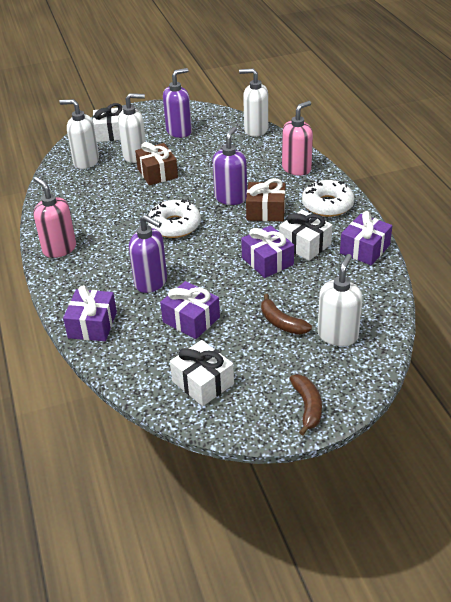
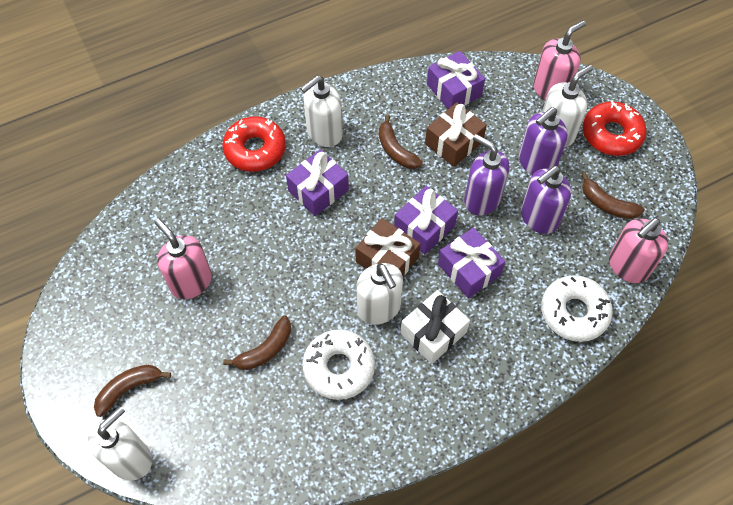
brown banana: 2 -> 4
pink soap dispenser: 2 -> 3
red donut: 0 -> 2
white gift: 3 -> 1

